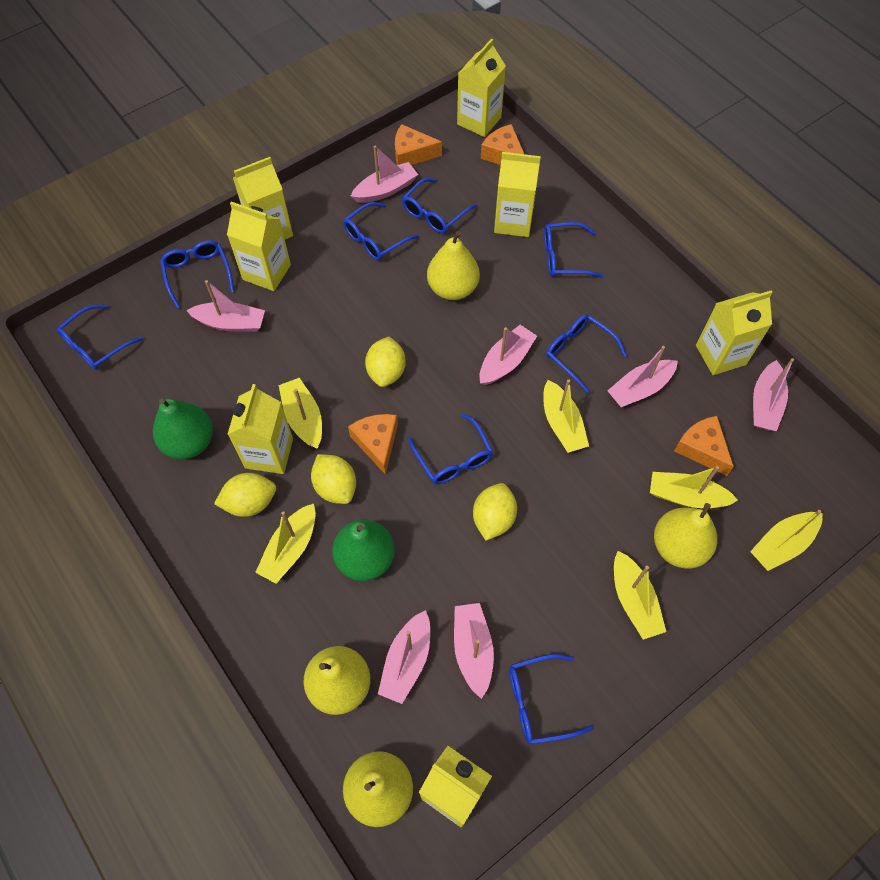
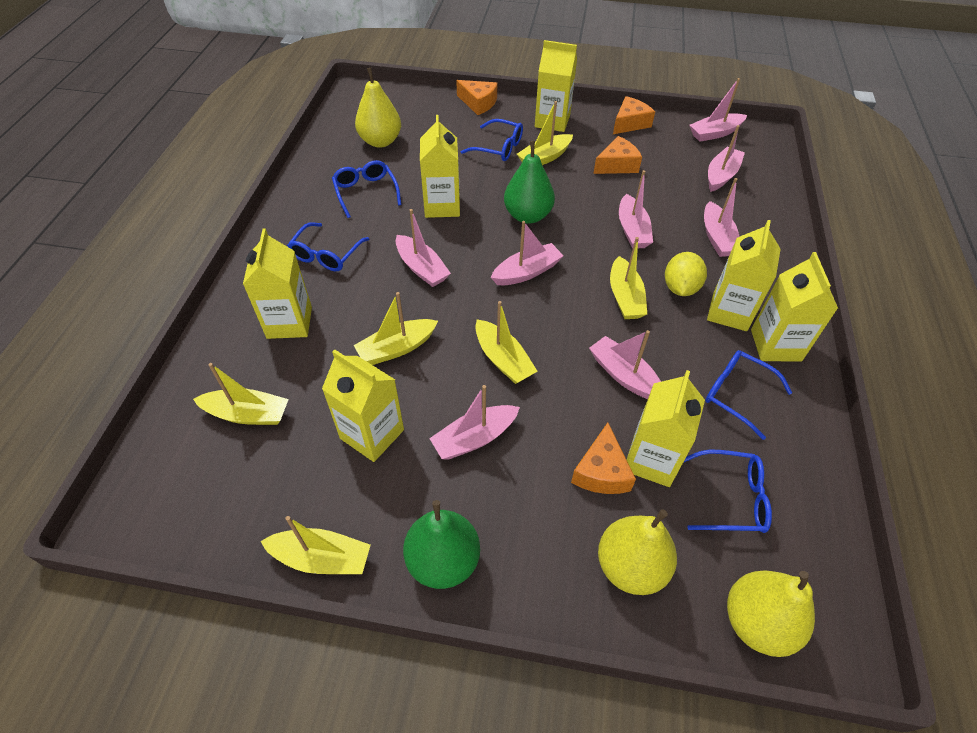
blue glasses: 8 -> 5
pink boat: 7 -> 8
yellow lemon: 4 -> 1
yellow pear: 4 -> 3

